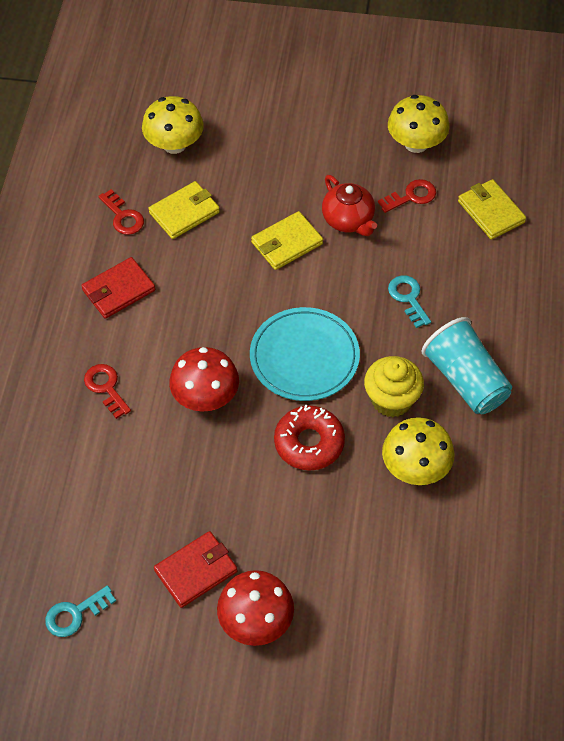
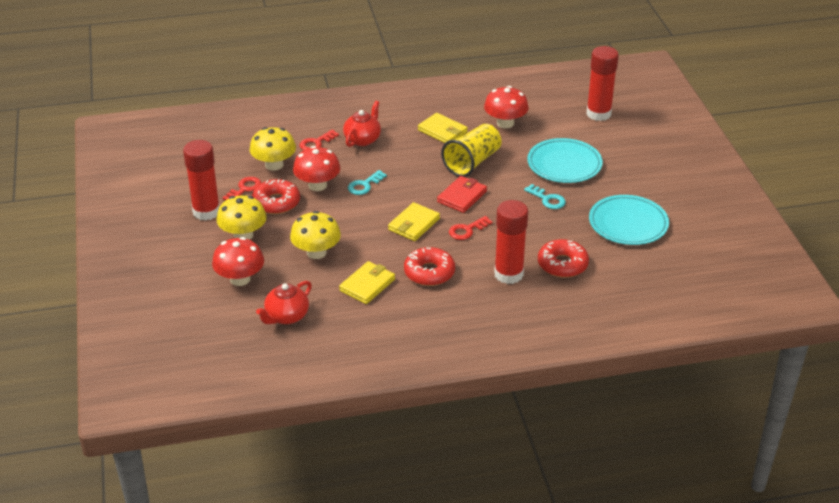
red donut: 1 -> 3
red glue stick: 0 -> 3
red mushroom: 2 -> 3
red teapot: 1 -> 2
red wallet: 2 -> 1
turquoise cup: 1 -> 0
turquoise plate: 1 -> 2
yellow cup: 0 -> 1
yellow cupcake: 1 -> 0

